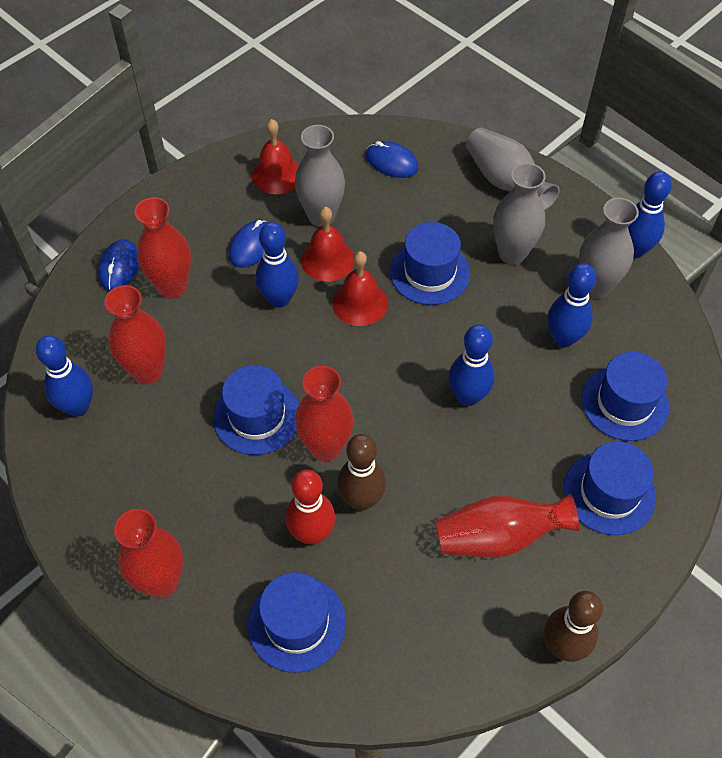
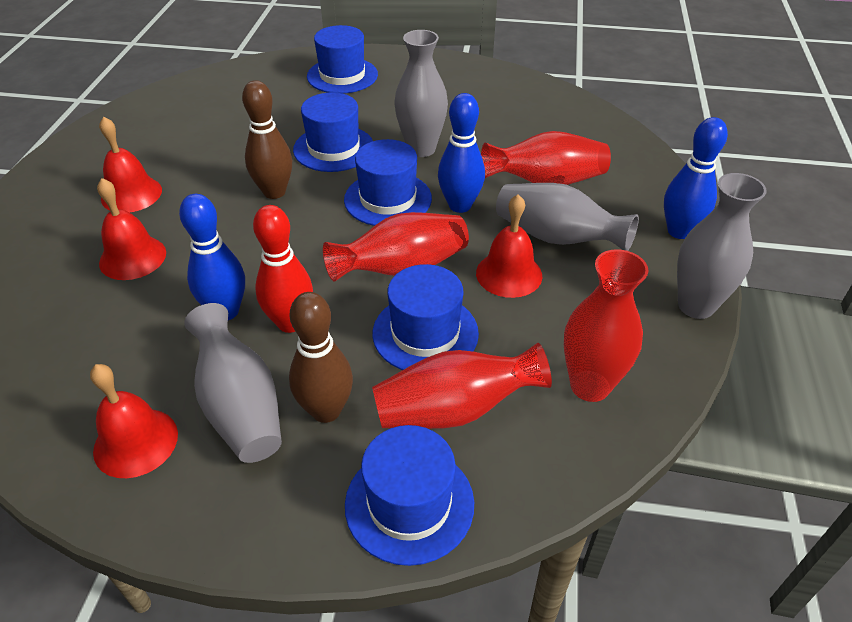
blue bowling pin: 5 -> 3
blue mouse: 3 -> 0
red bell: 3 -> 4
red vase: 5 -> 4

